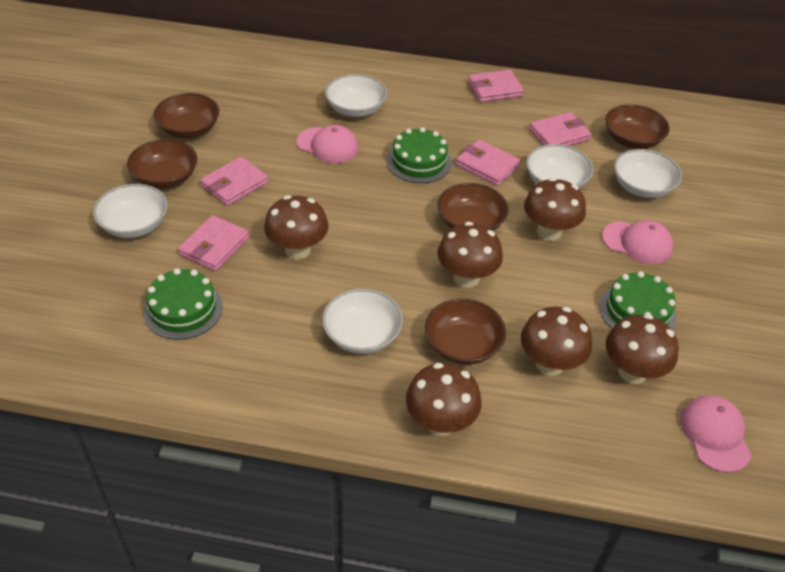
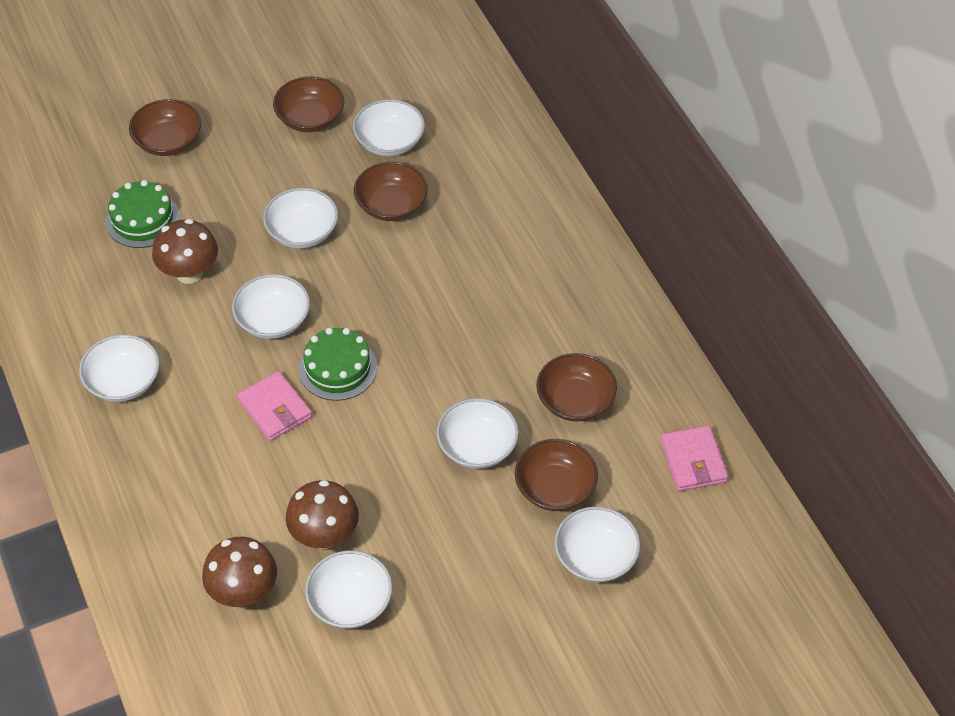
brown mushroom: 6 -> 3
green cake: 3 -> 2
pink cap: 3 -> 0
pink wallet: 5 -> 2
white bowl: 5 -> 7

